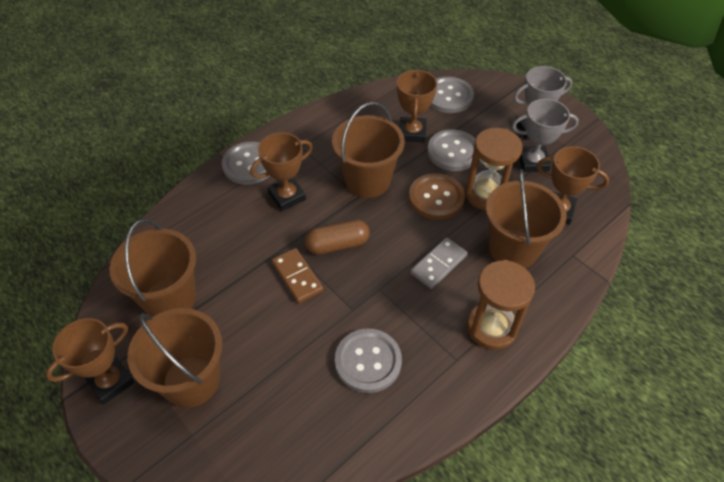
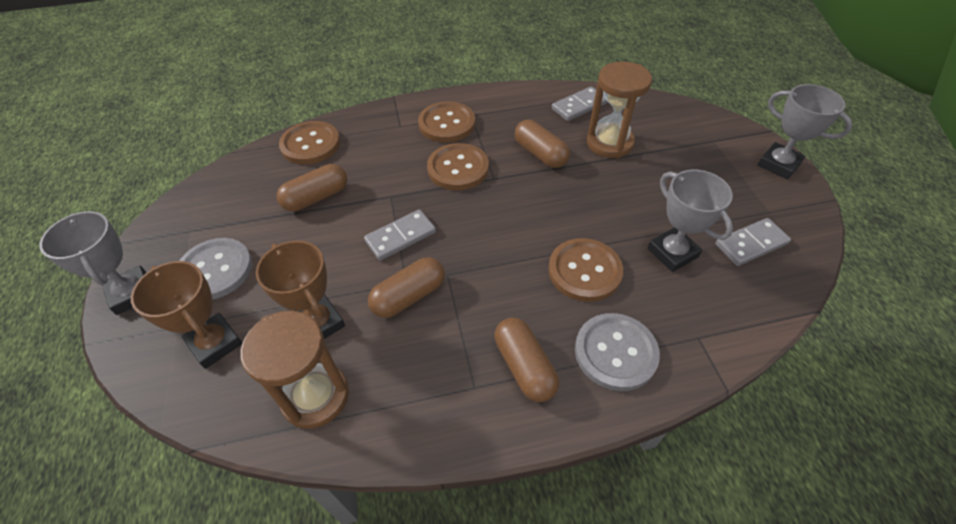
brown bucket: 4 -> 0
brown button: 1 -> 4
brown capsule: 1 -> 4
brown domino: 1 -> 0
brown trophy: 4 -> 2
grey button: 4 -> 2
grey domino: 1 -> 3
grey trophy: 2 -> 3

